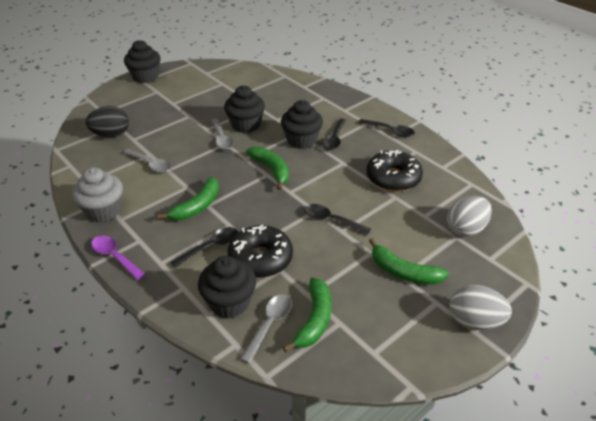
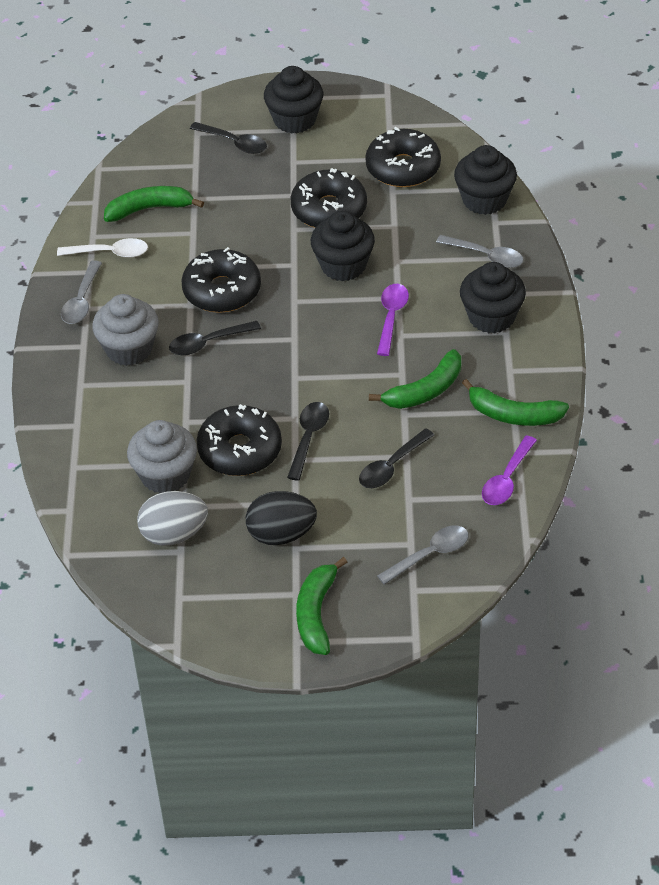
black donut: 2 -> 4
grey cupcake: 1 -> 2
grey egg: 2 -> 1
purple spoon: 1 -> 2
white spoon: 0 -> 1

